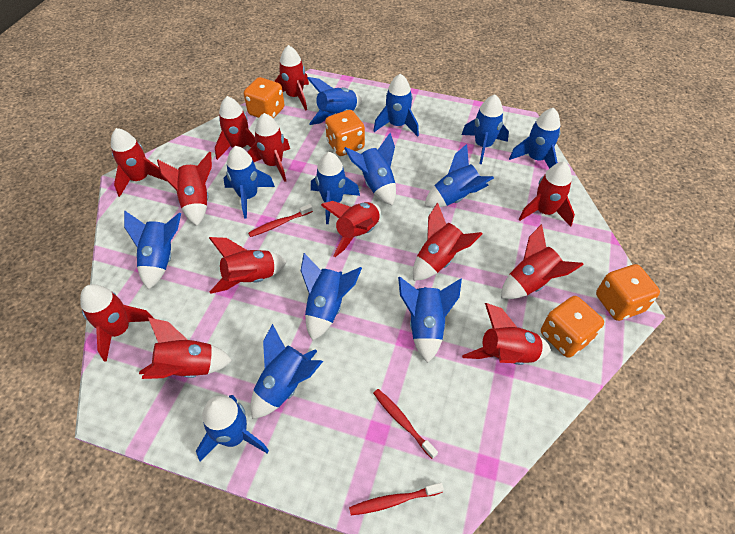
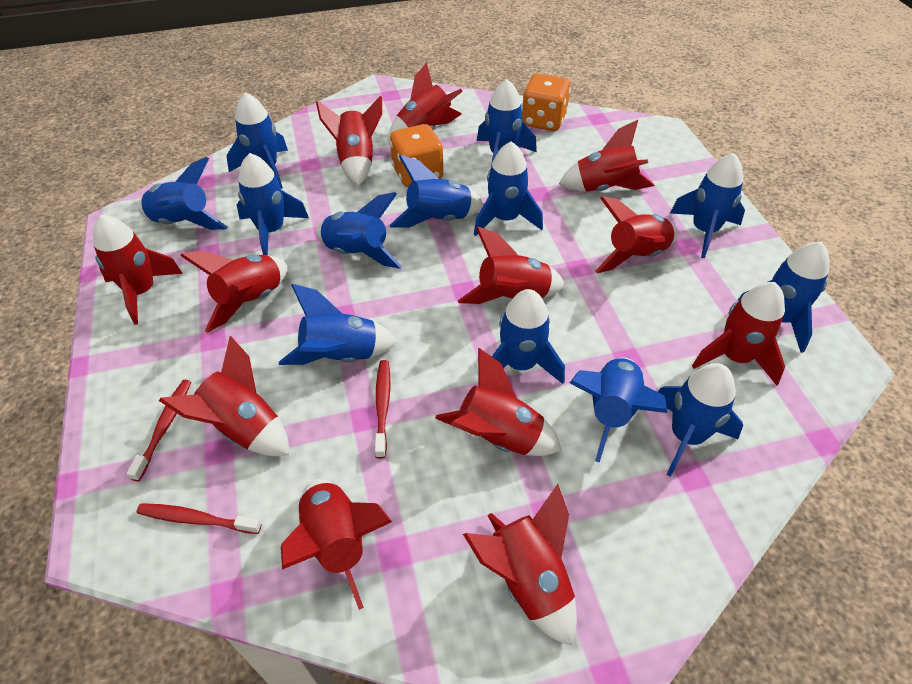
orange dice: 4 -> 2
red rocket: 13 -> 12

